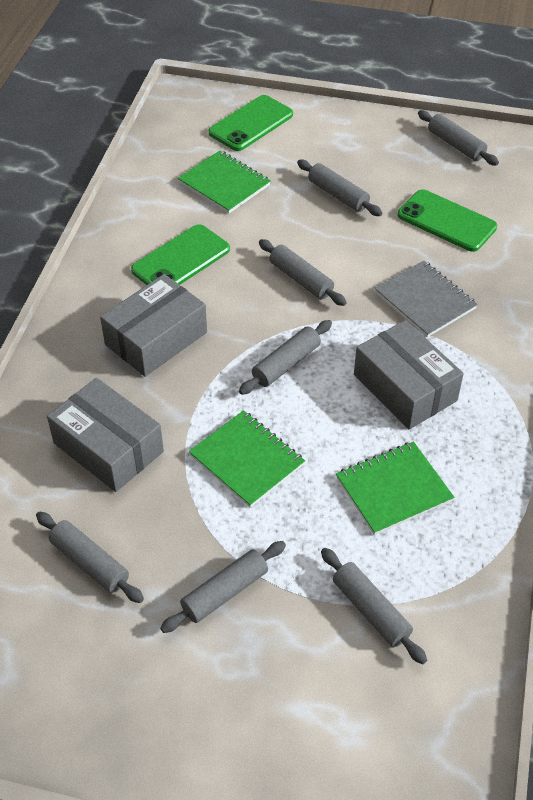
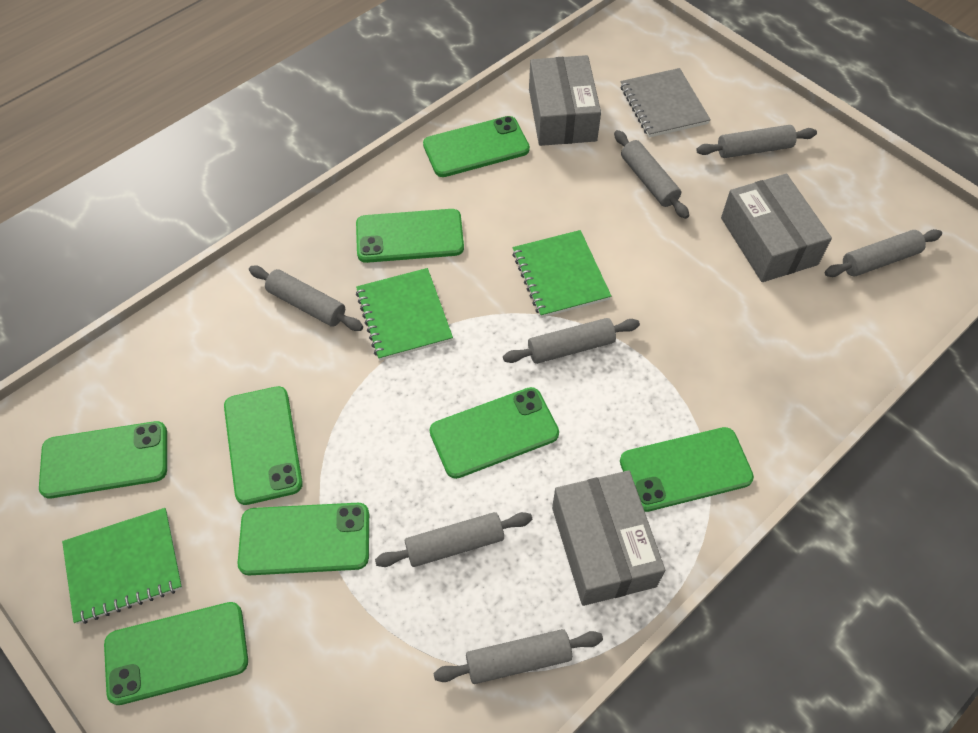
green phone: 3 -> 8

